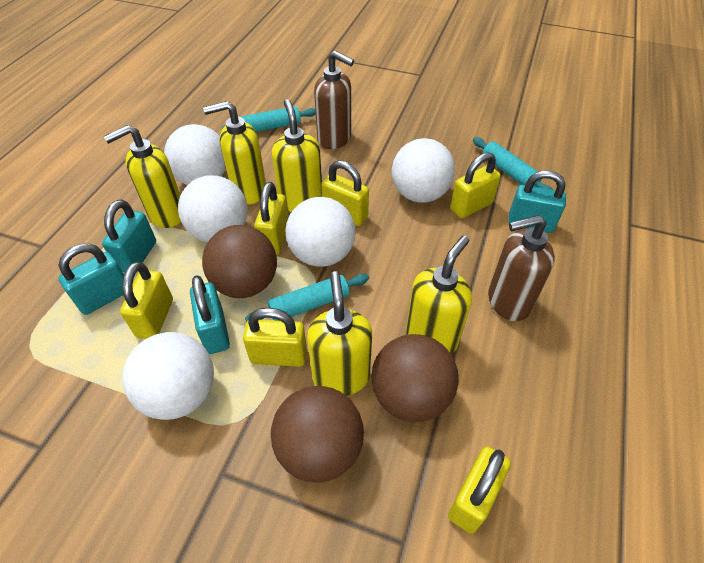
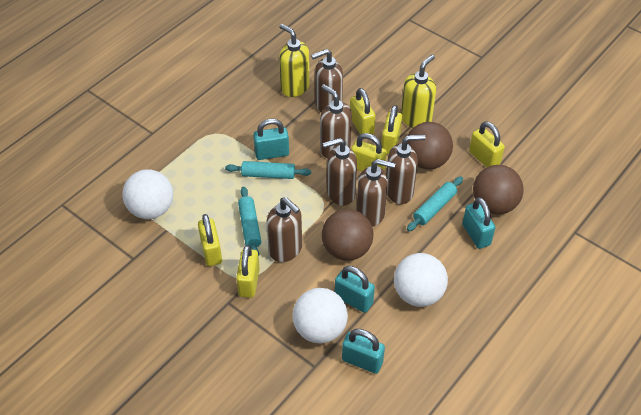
brown soap dispenser: 2 -> 6
white ball: 5 -> 3
yellow soap dispenser: 5 -> 2

